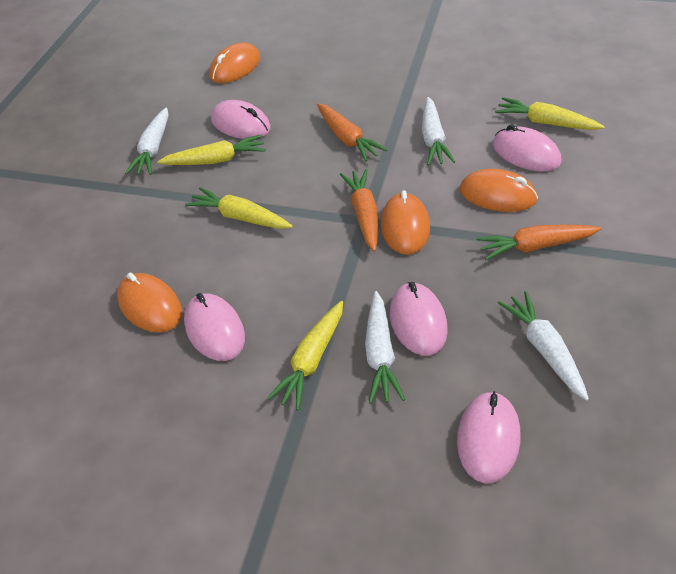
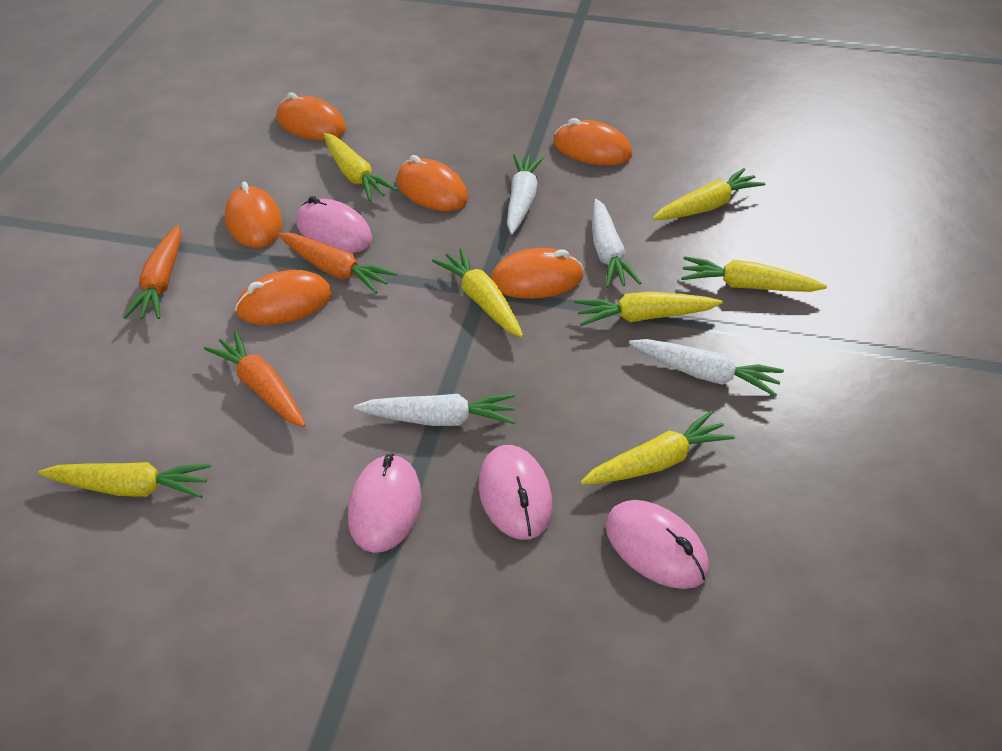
orange mouse: 4 -> 6
pink mouse: 5 -> 4
yellow carrot: 4 -> 7

